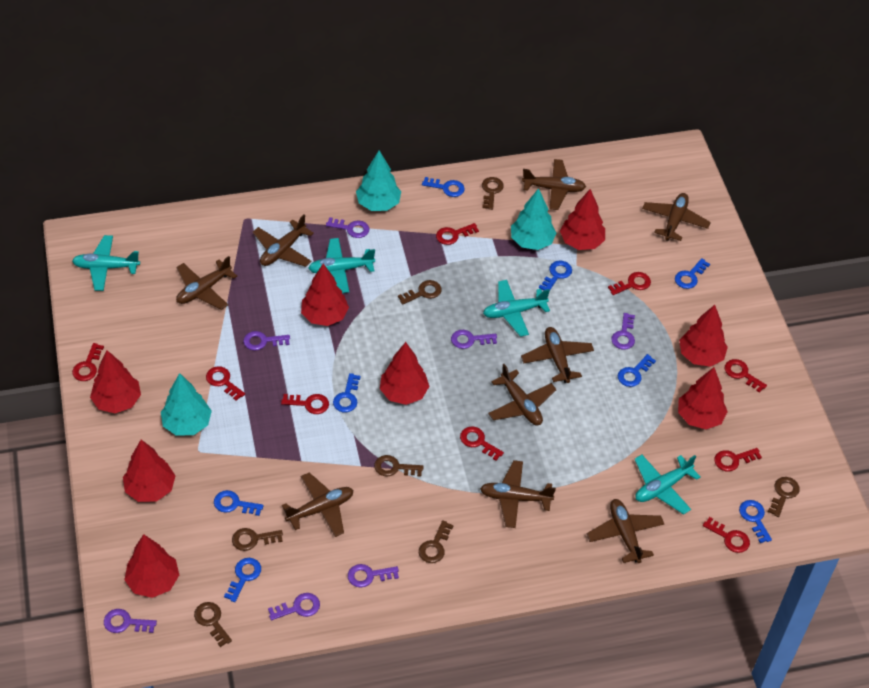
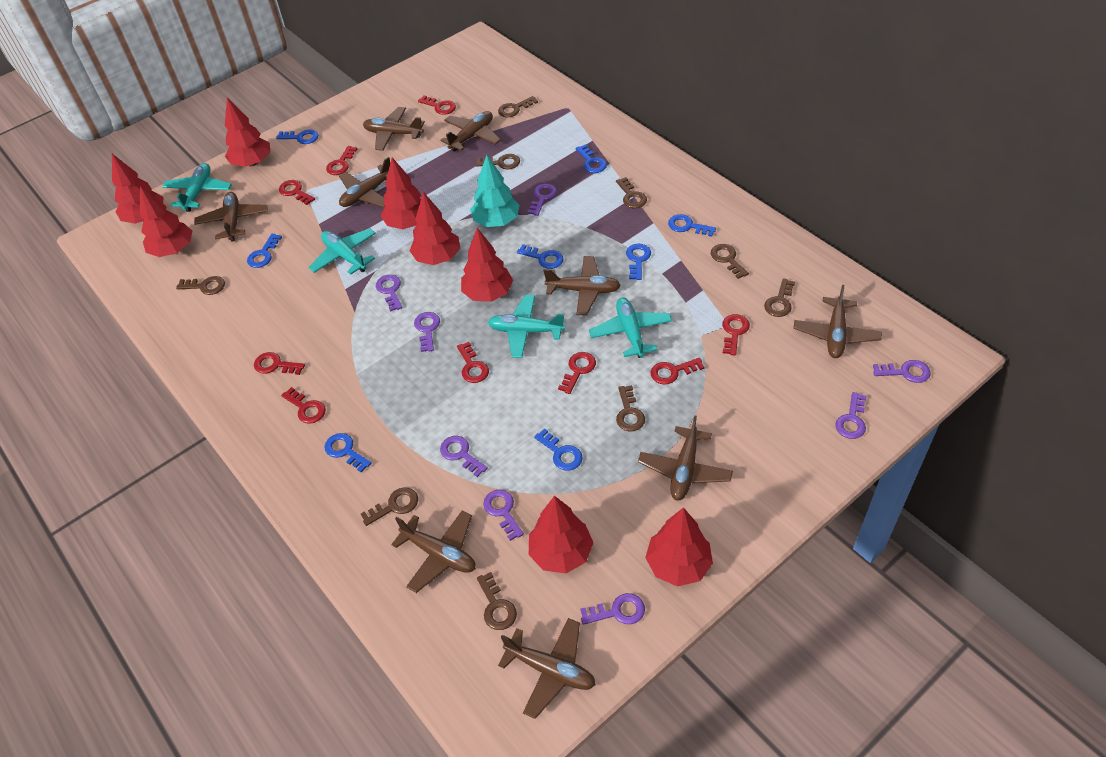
brown key: 7 -> 9
purple key: 7 -> 8
turquoise tree: 3 -> 1

